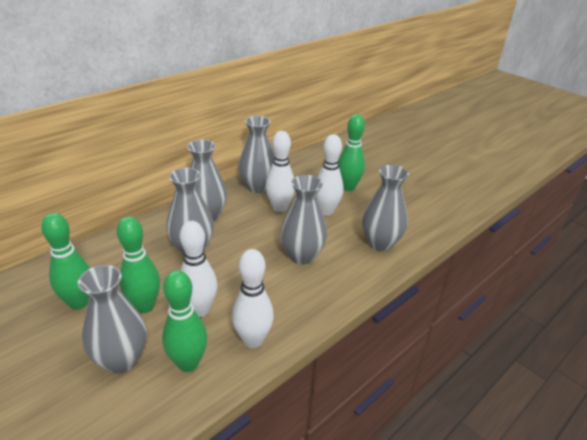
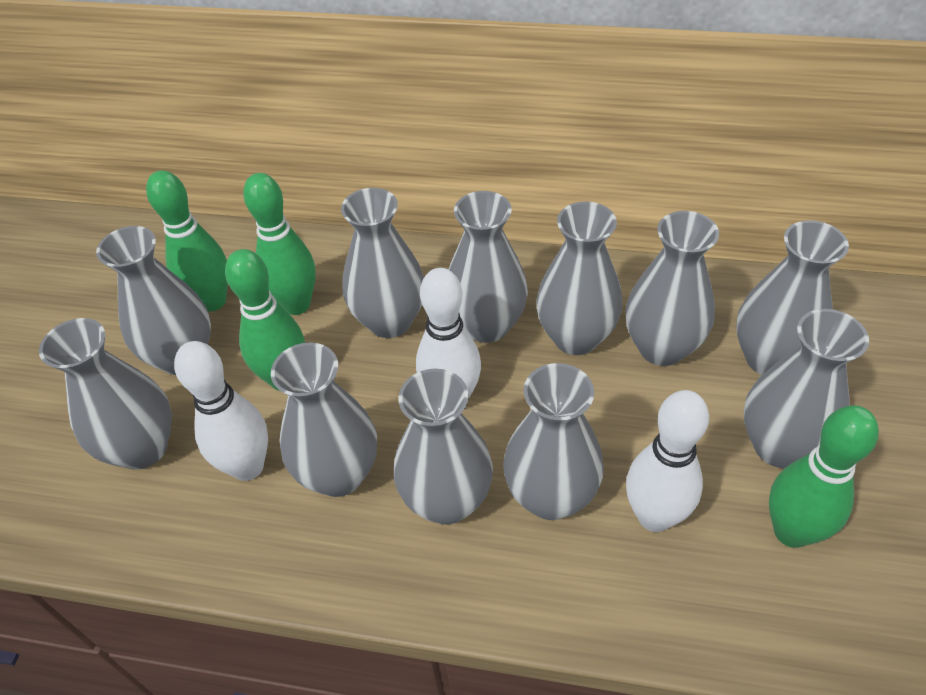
grey vase: 6 -> 11
white bowling pin: 4 -> 3

